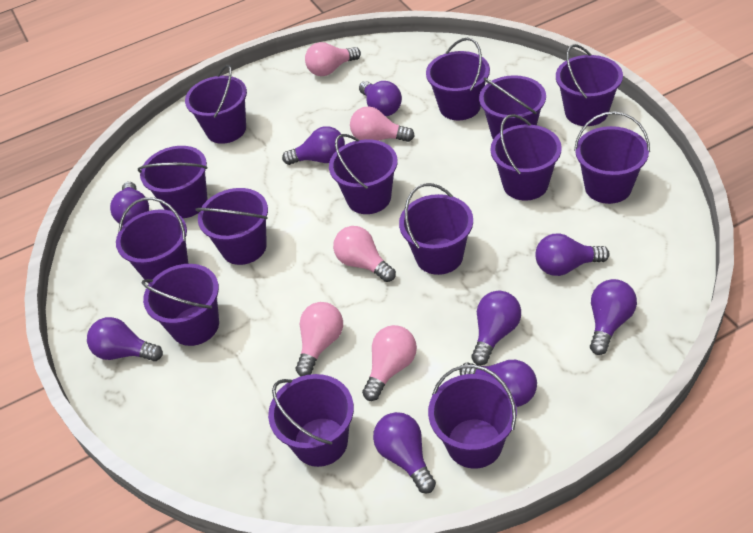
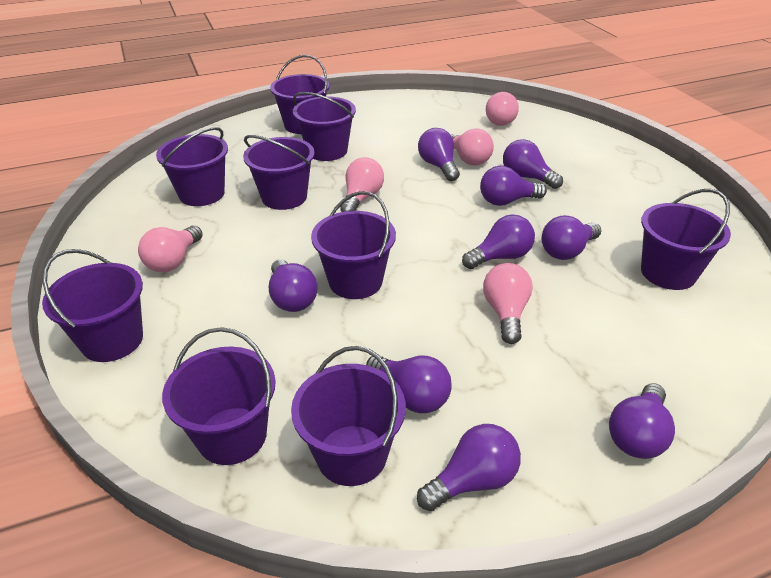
purple bucket: 14 -> 9

